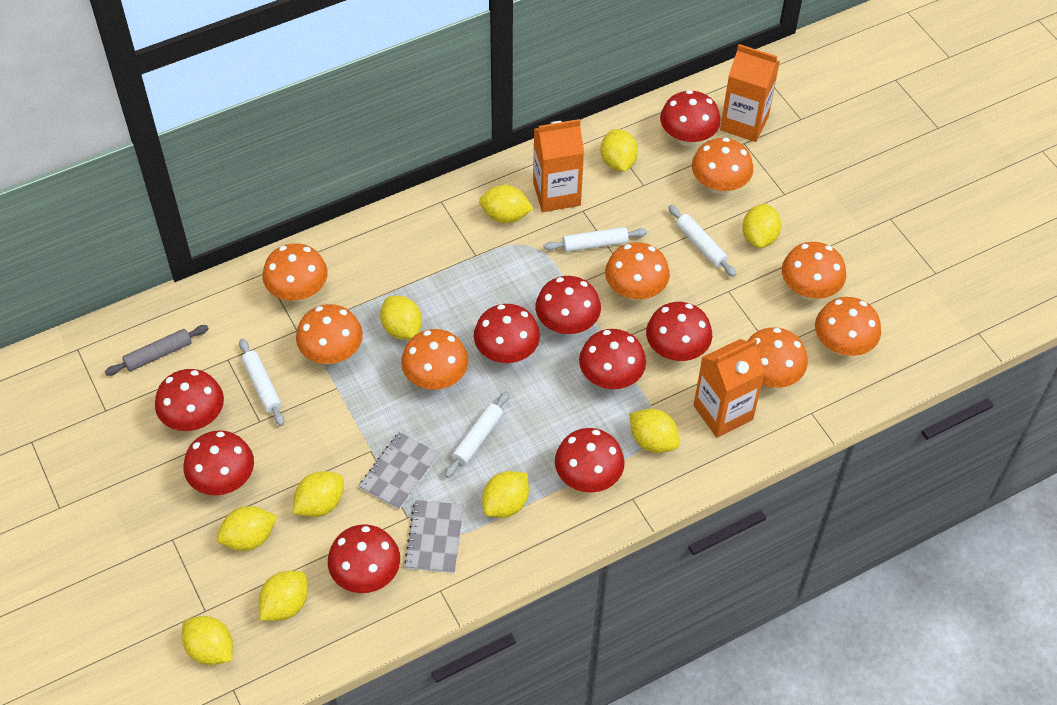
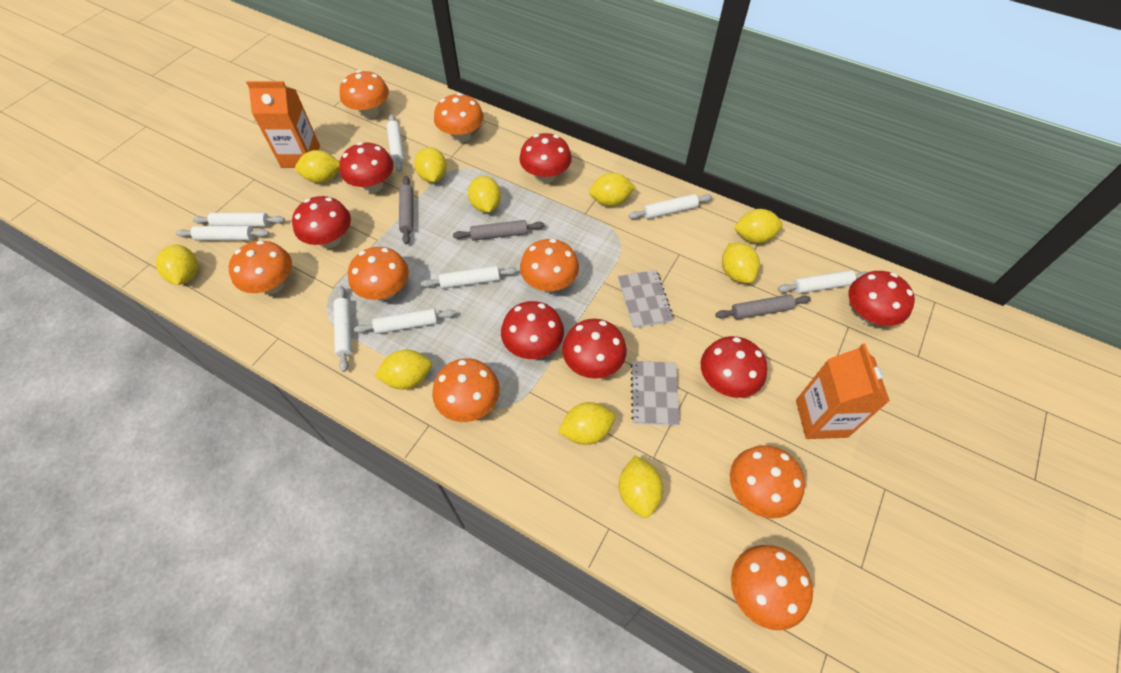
grey rolling pin: 1 -> 3
orange carton: 3 -> 2
red mushroom: 9 -> 7
white rolling pin: 4 -> 8

